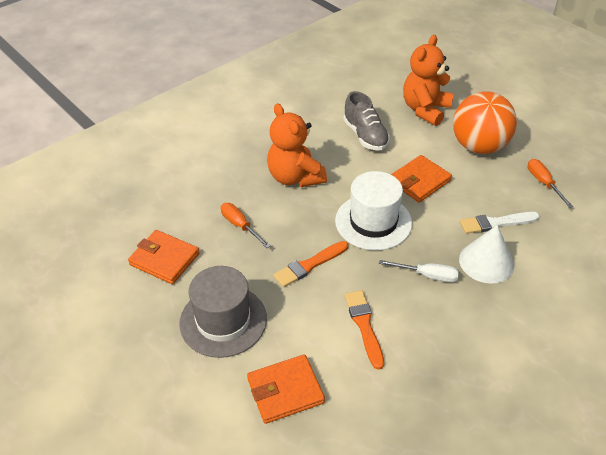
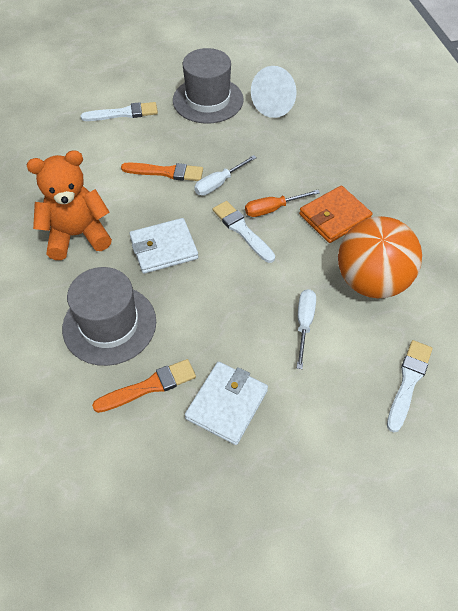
grey hat: 1 -> 2
grey shoe: 1 -> 0
orange screwdriver: 2 -> 1
orange teddy bear: 2 -> 1
orange wallet: 3 -> 1
white brush: 1 -> 3
white hat: 1 -> 0
white screwdriver: 1 -> 2
white wallet: 0 -> 2

